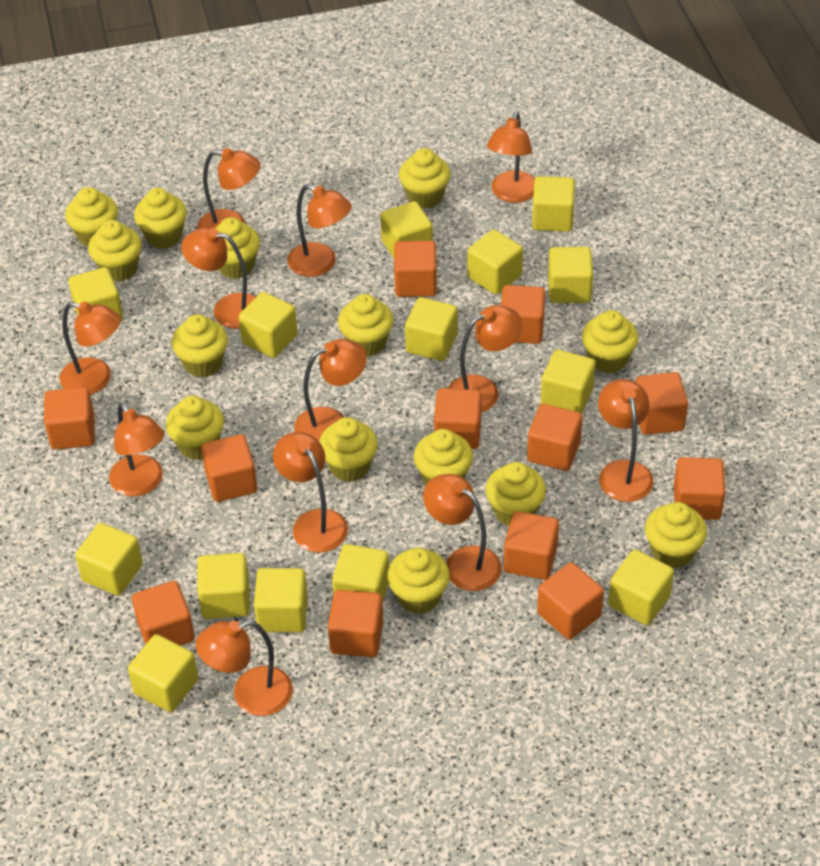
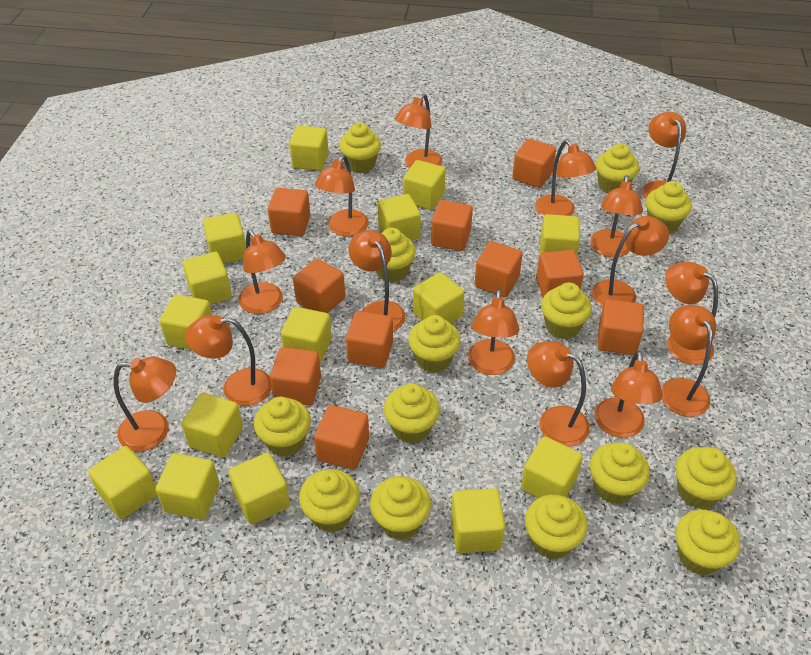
orange cube: 12 -> 10
orange lamp: 12 -> 15
yellow cube: 14 -> 15

